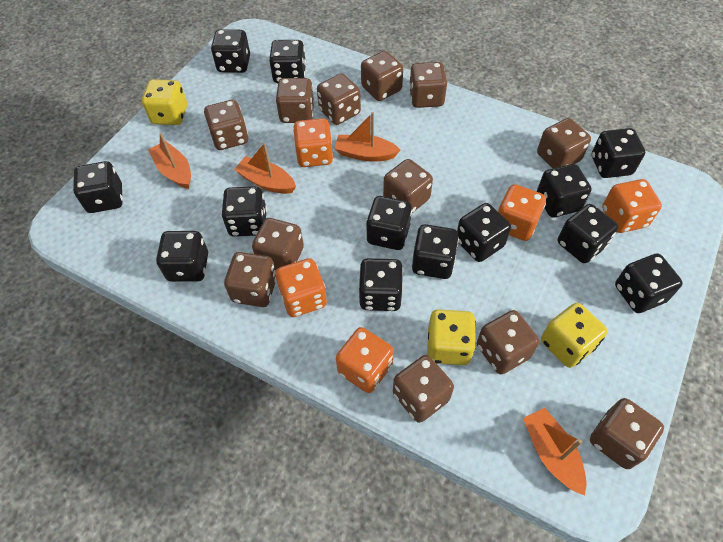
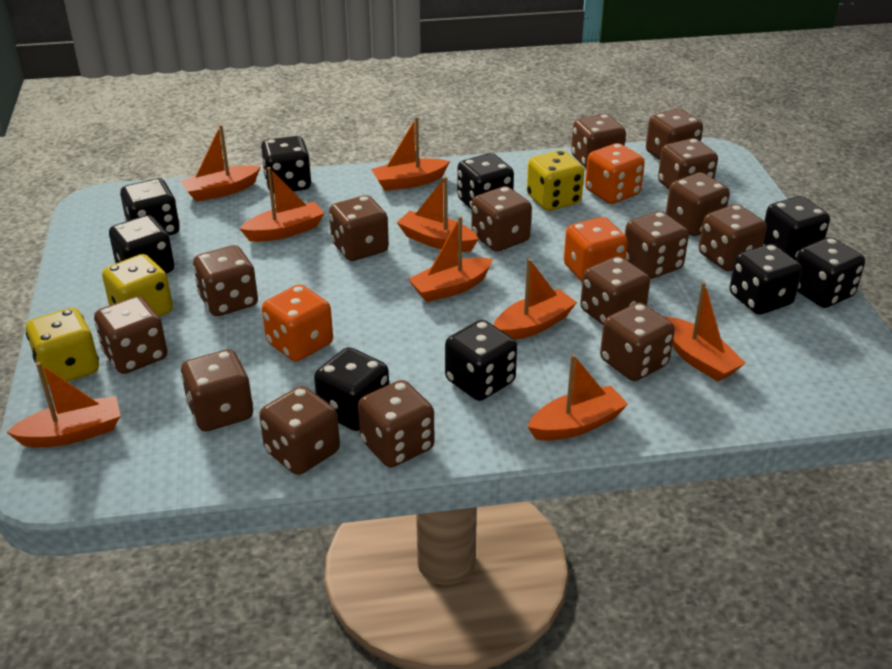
black dice: 13 -> 9
brown dice: 12 -> 15
orange boat: 4 -> 9
orange dice: 5 -> 3

